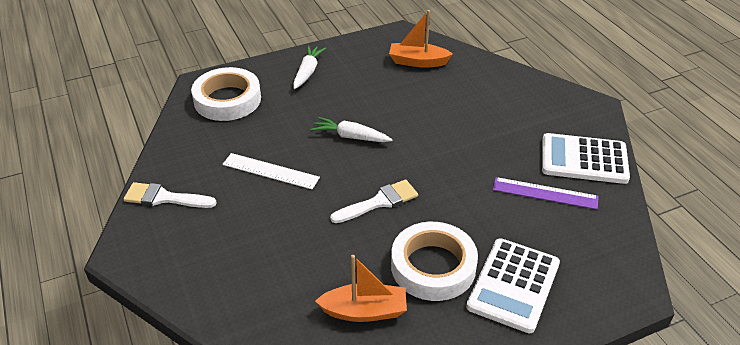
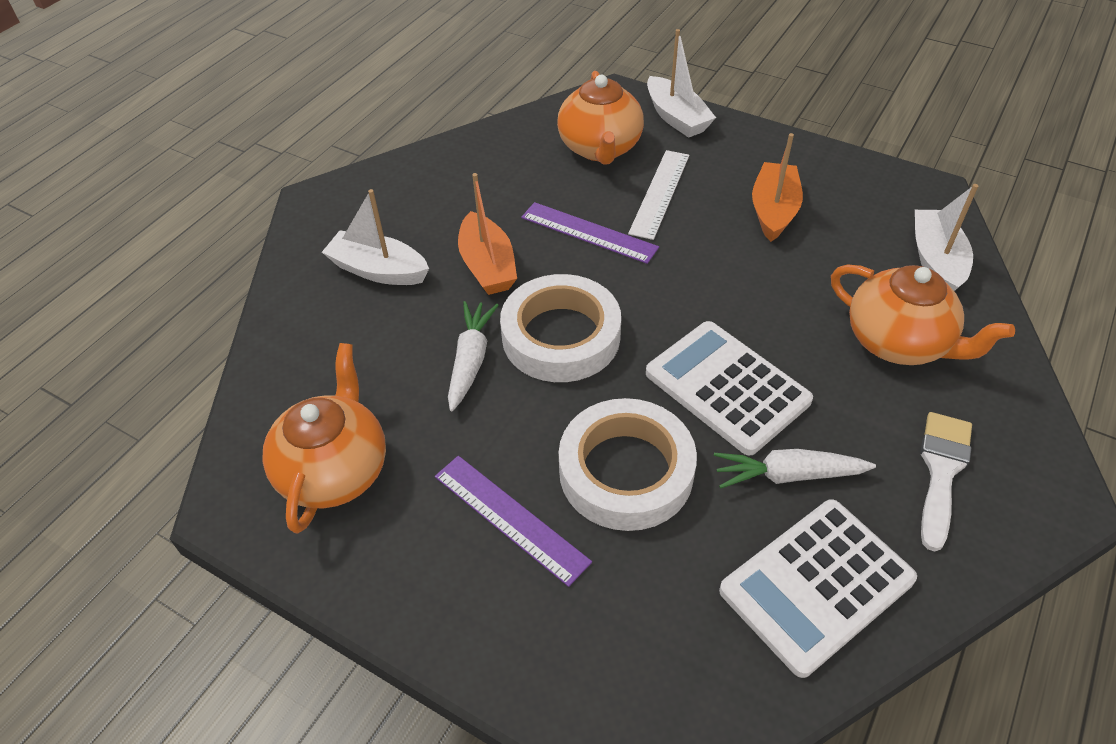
orange teapot: 0 -> 3
purple ruler: 1 -> 2
white boat: 0 -> 3
white brush: 2 -> 1

